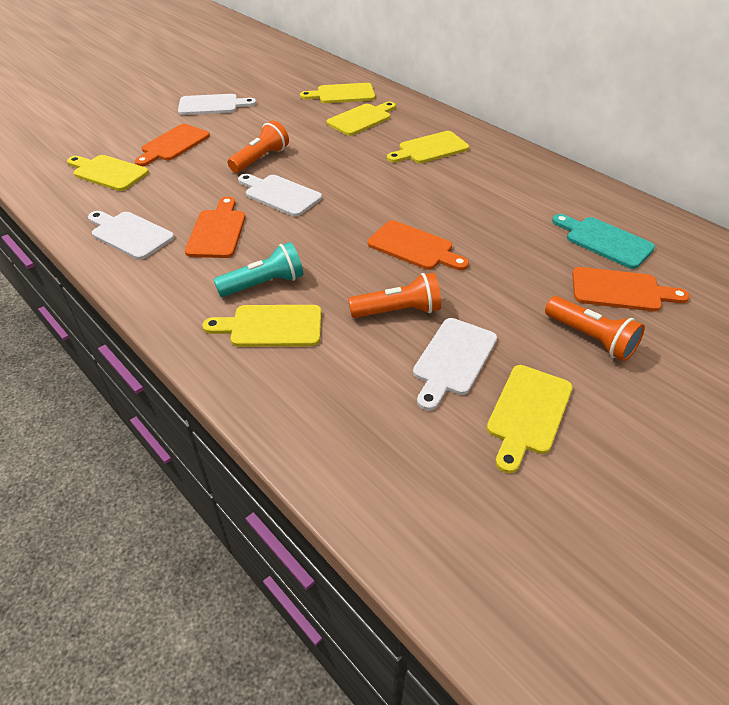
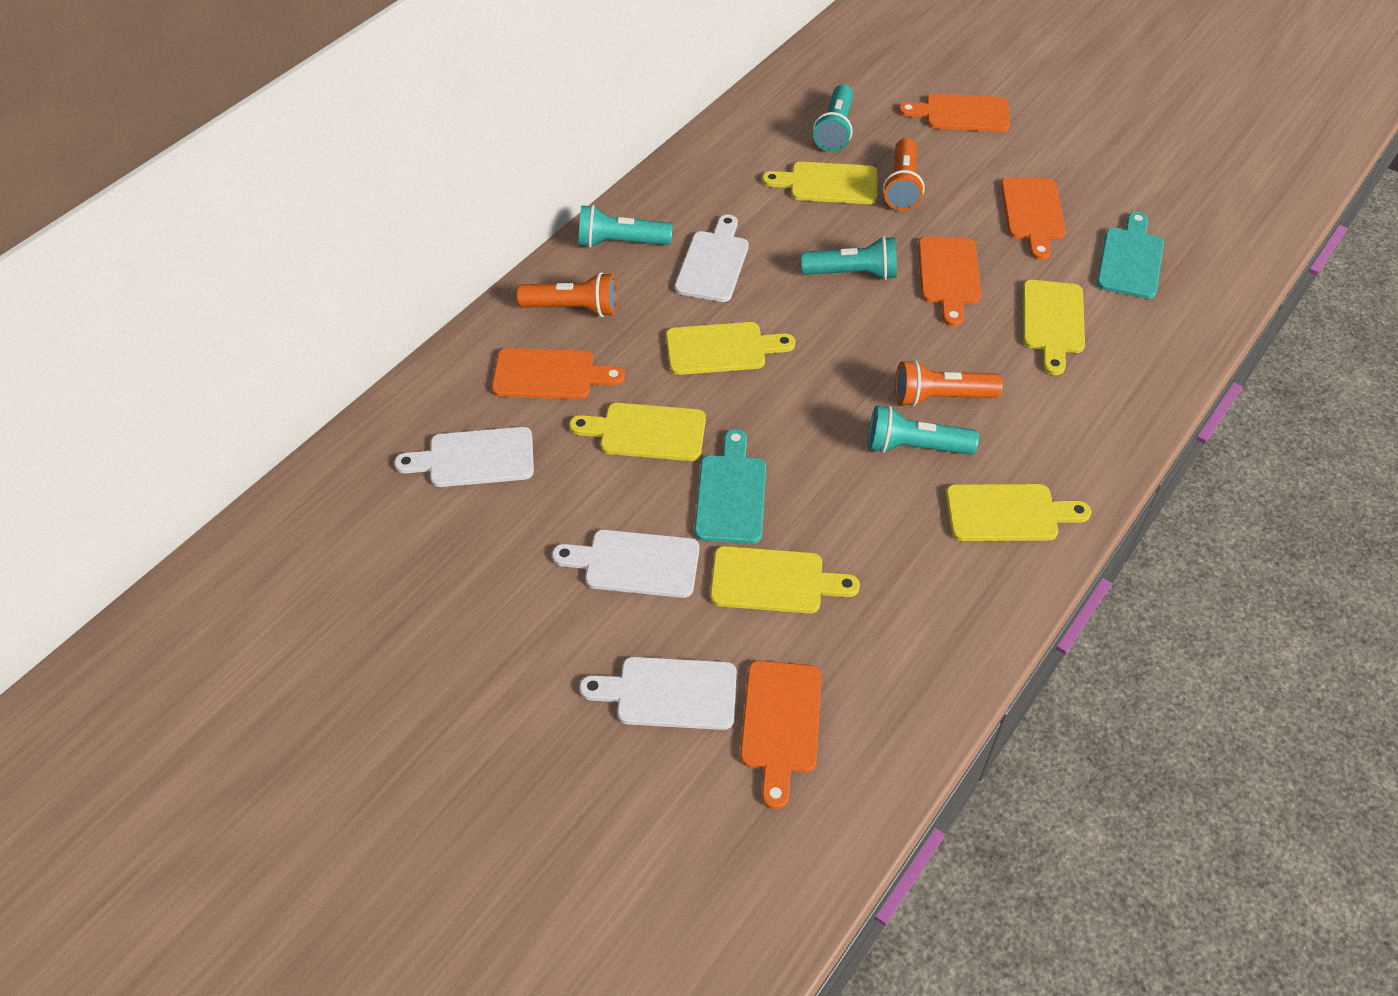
orange cutting board: 4 -> 5
turquoise cutting board: 1 -> 2
turquoise flashlight: 1 -> 4

